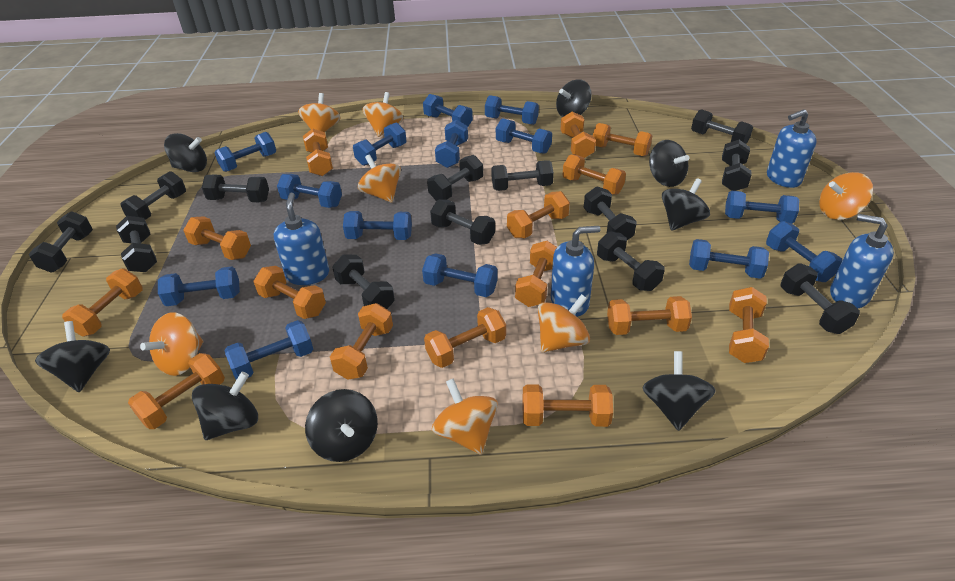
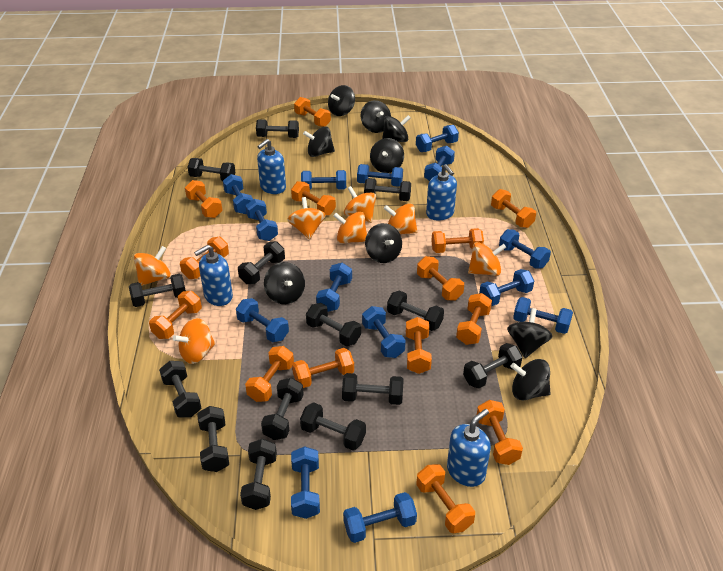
black dumbbell: 13 -> 14
black spinning top: 8 -> 9
orange dumbbell: 15 -> 14

